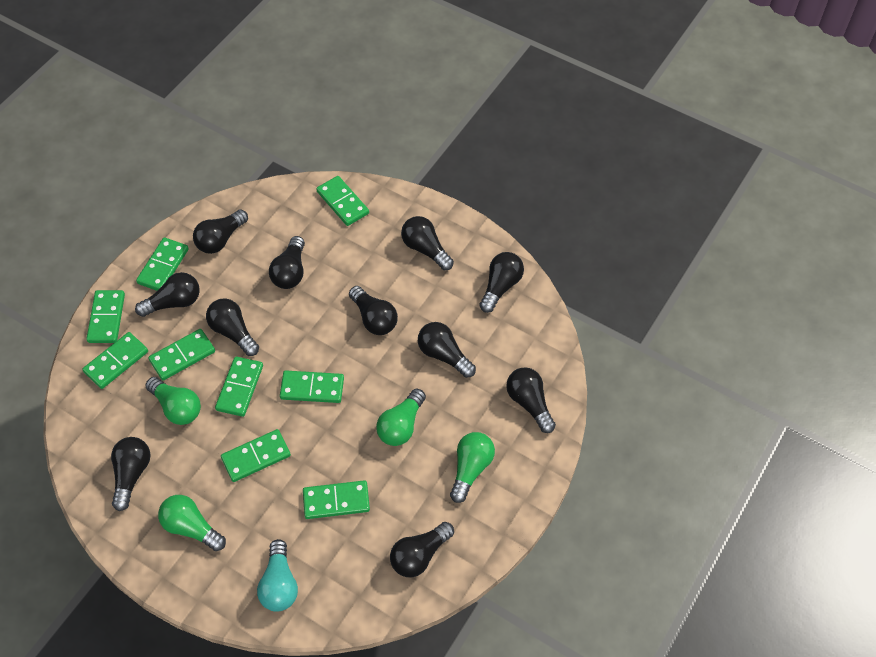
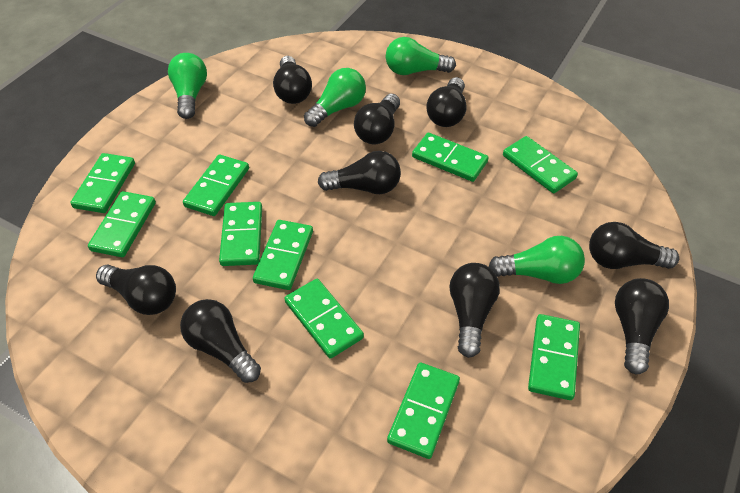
black light bulb: 11 -> 9
green domino: 9 -> 10
turquoise light bulb: 1 -> 0

